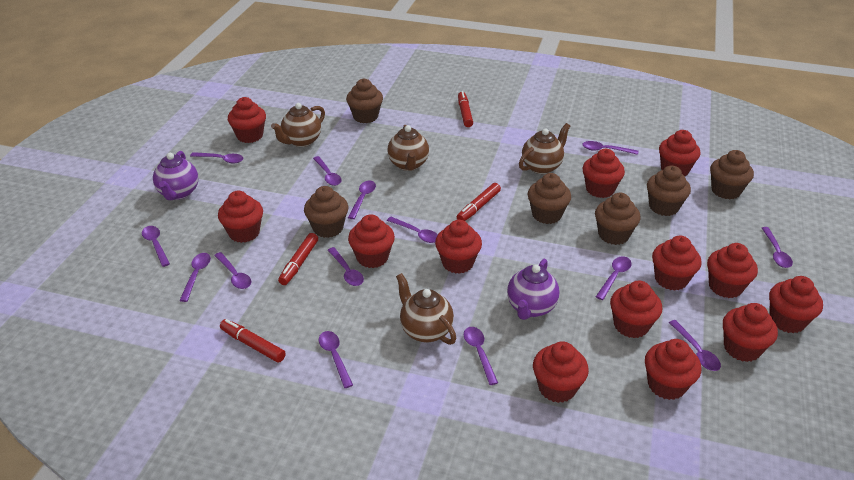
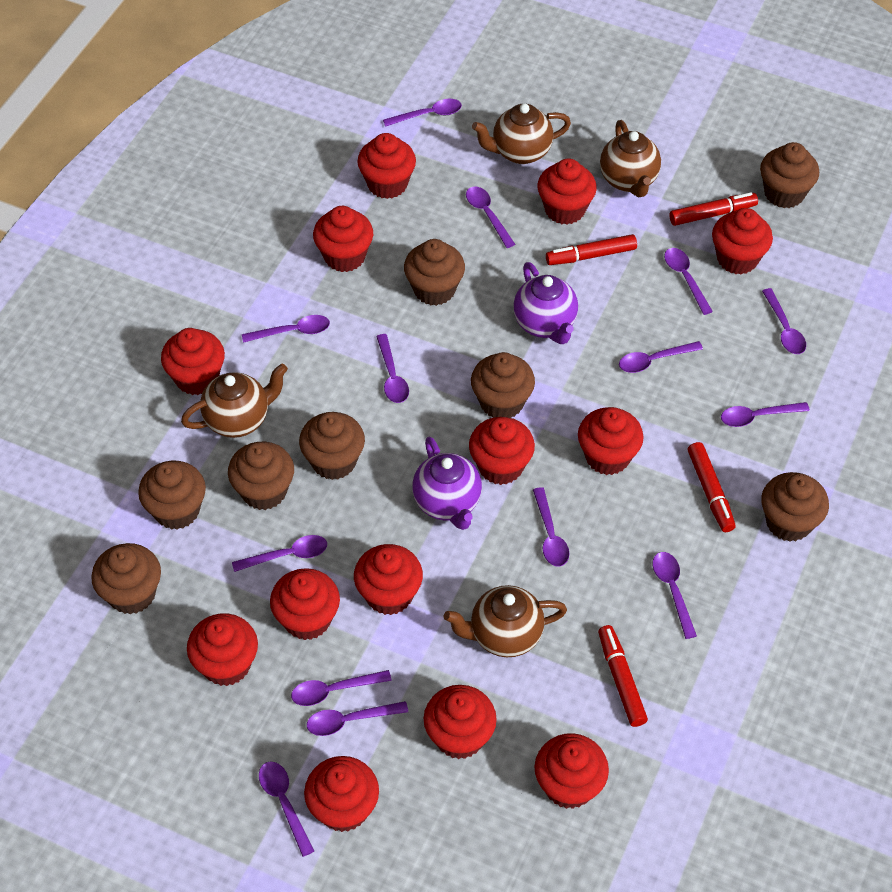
brown cupcake: 6 -> 8

